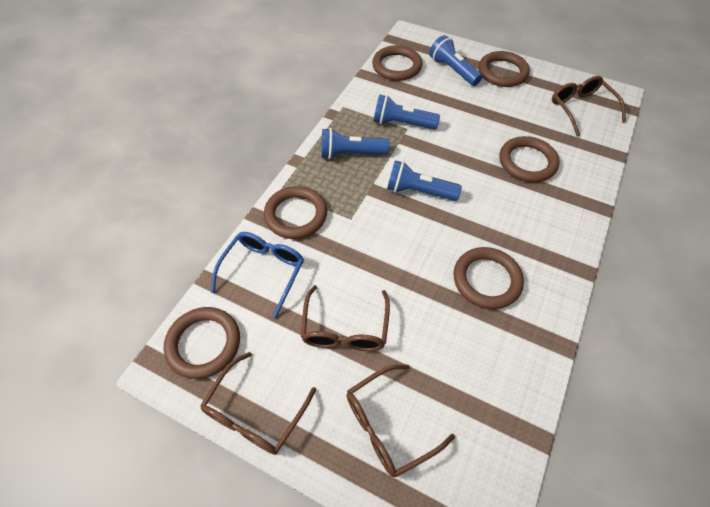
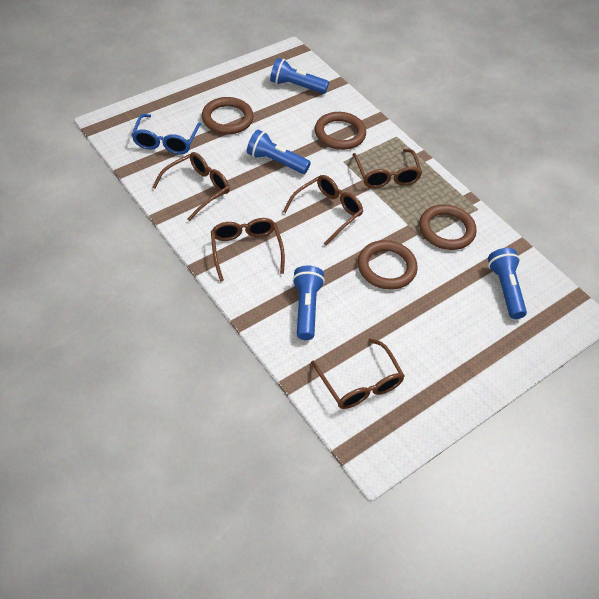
brown glasses: 4 -> 5
brown ring: 6 -> 4

